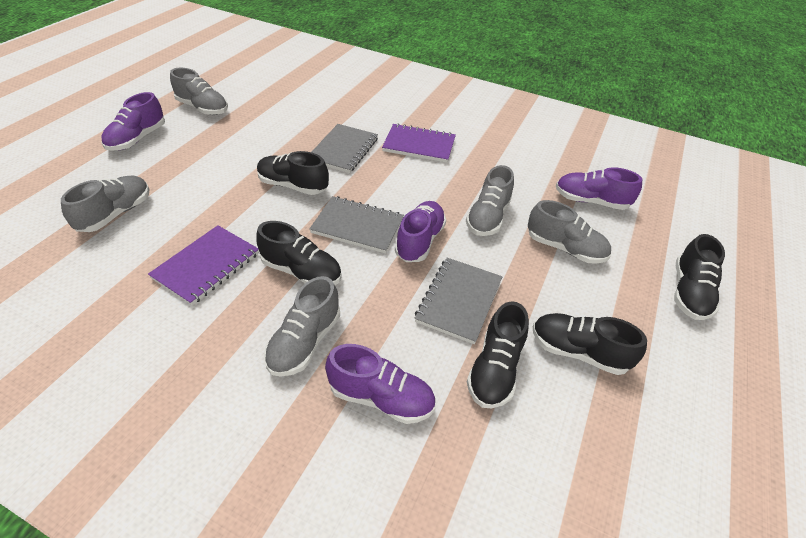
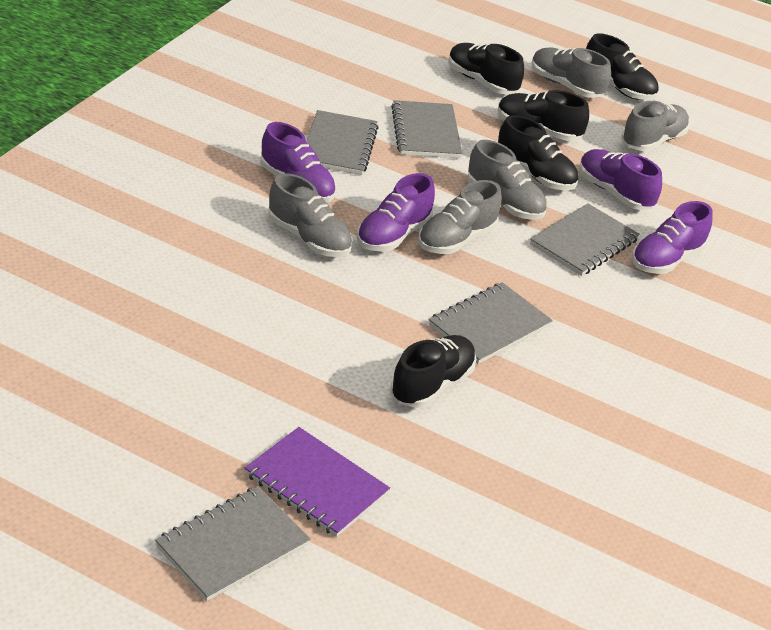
grey notebook: 3 -> 5
purple notebook: 2 -> 1

